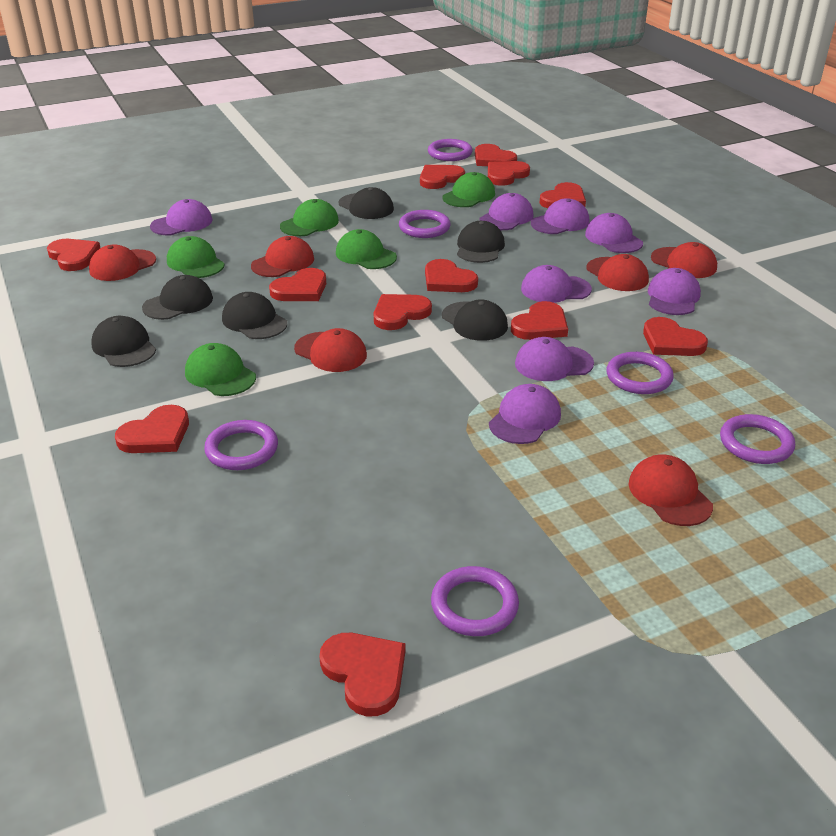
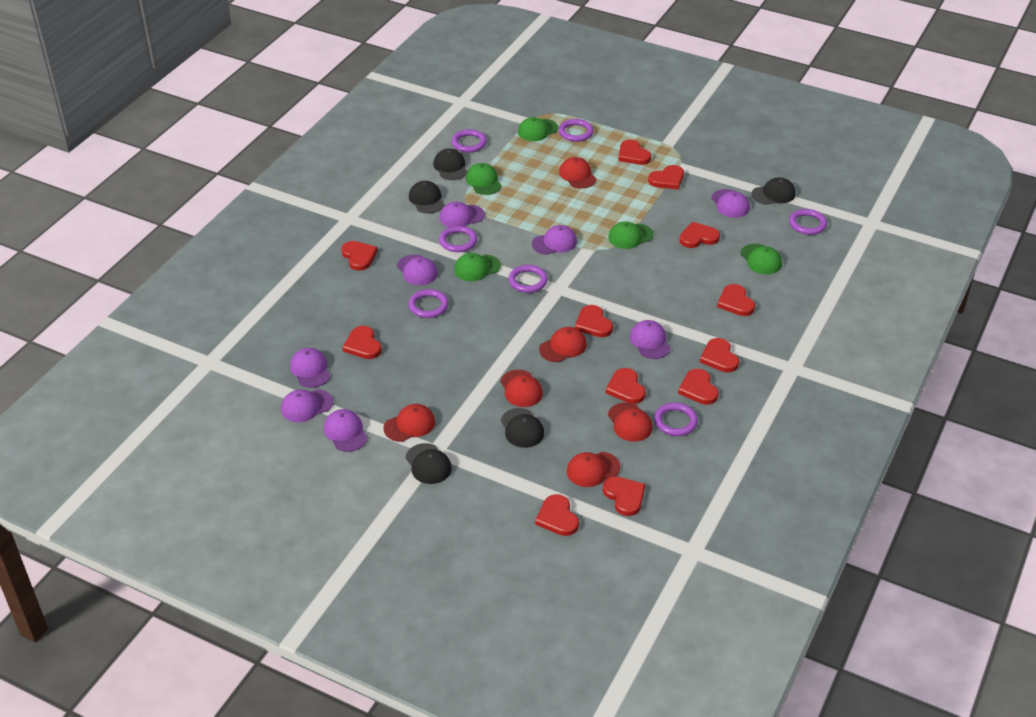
black cap: 6 -> 5
purple ring: 6 -> 7

